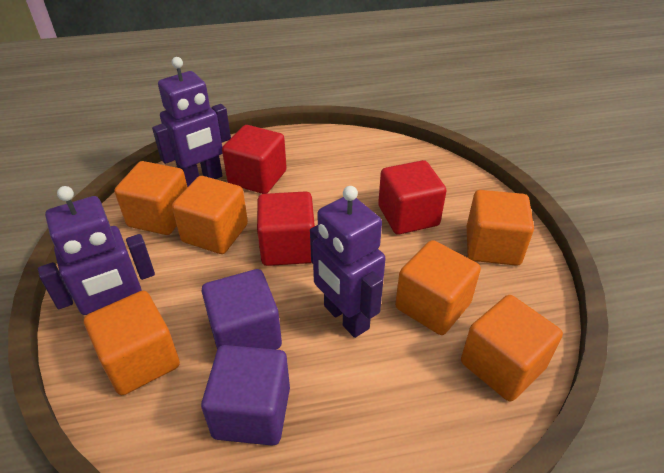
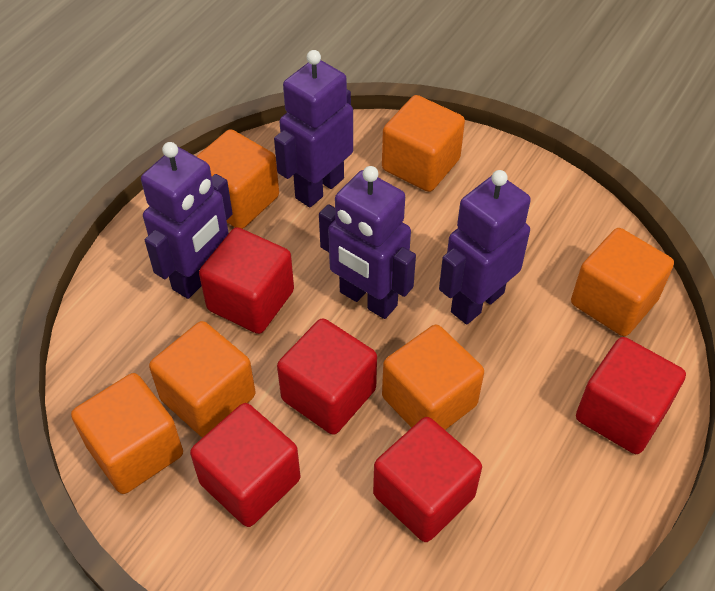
purple cube: 2 -> 0
purple robot: 3 -> 4
red cube: 3 -> 5

